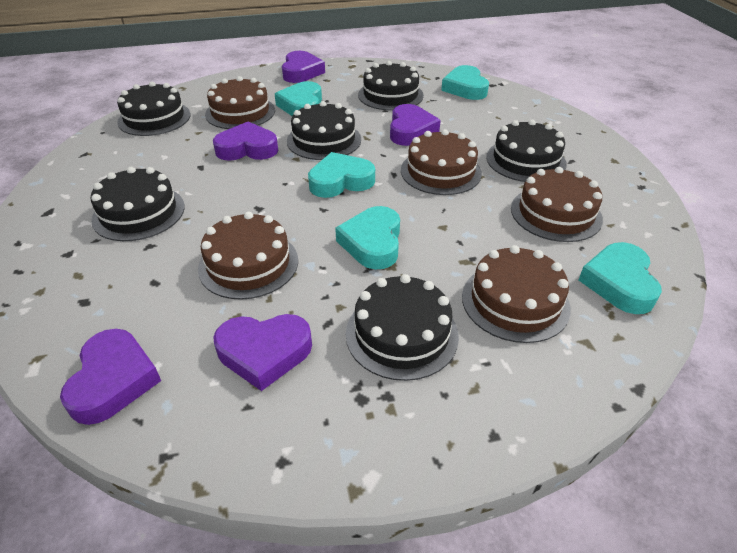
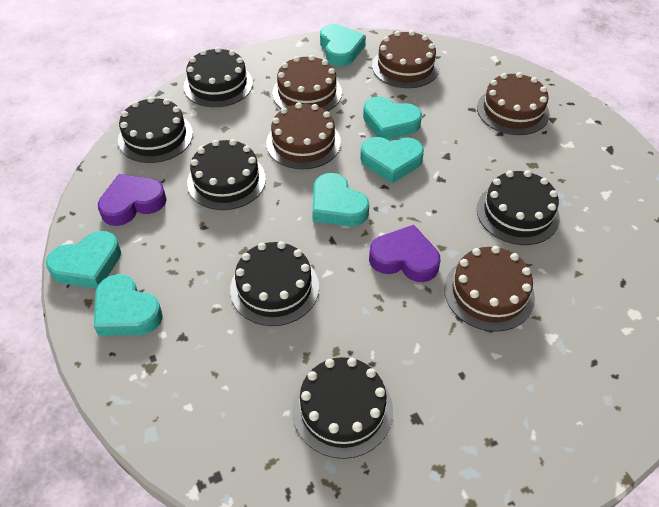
purple heart: 5 -> 2
turquoise heart: 5 -> 6

